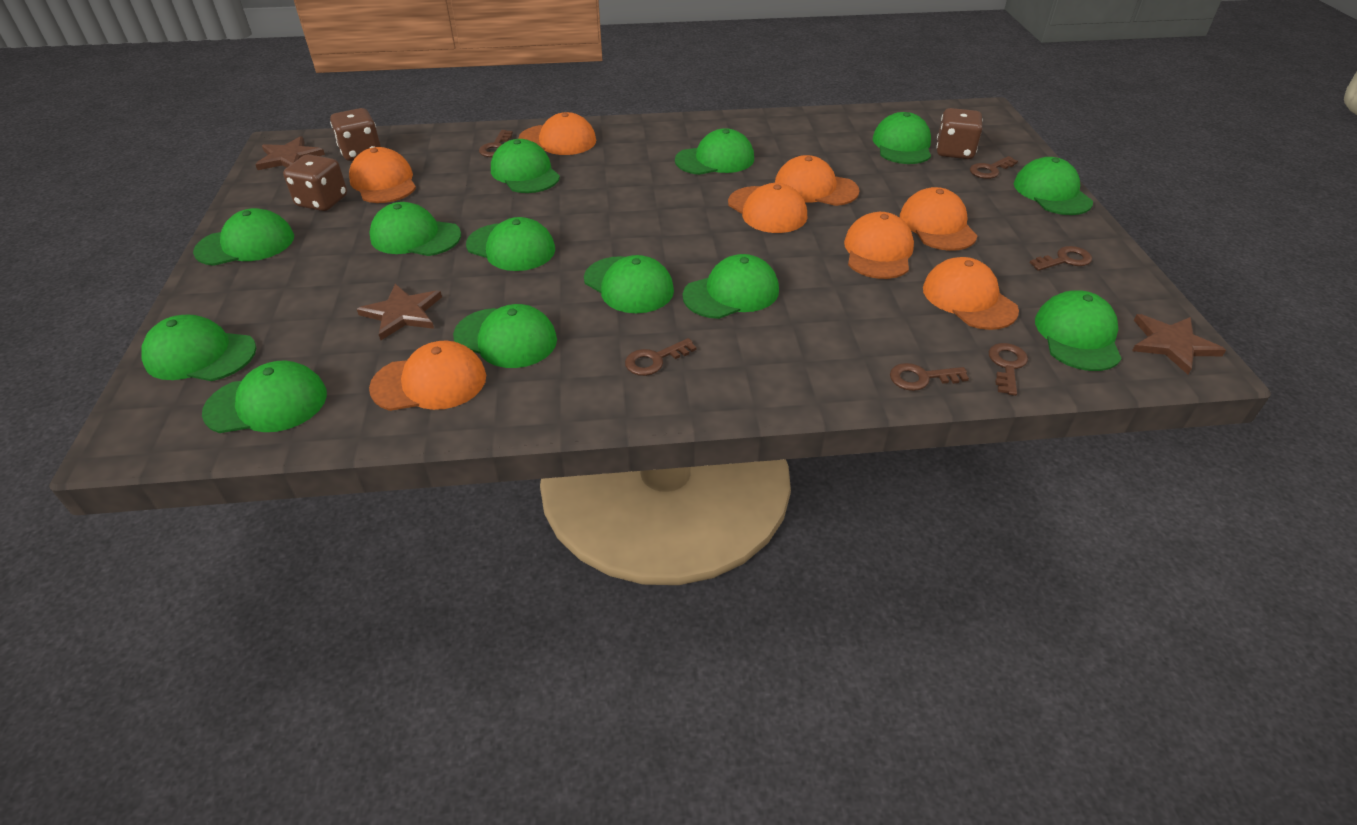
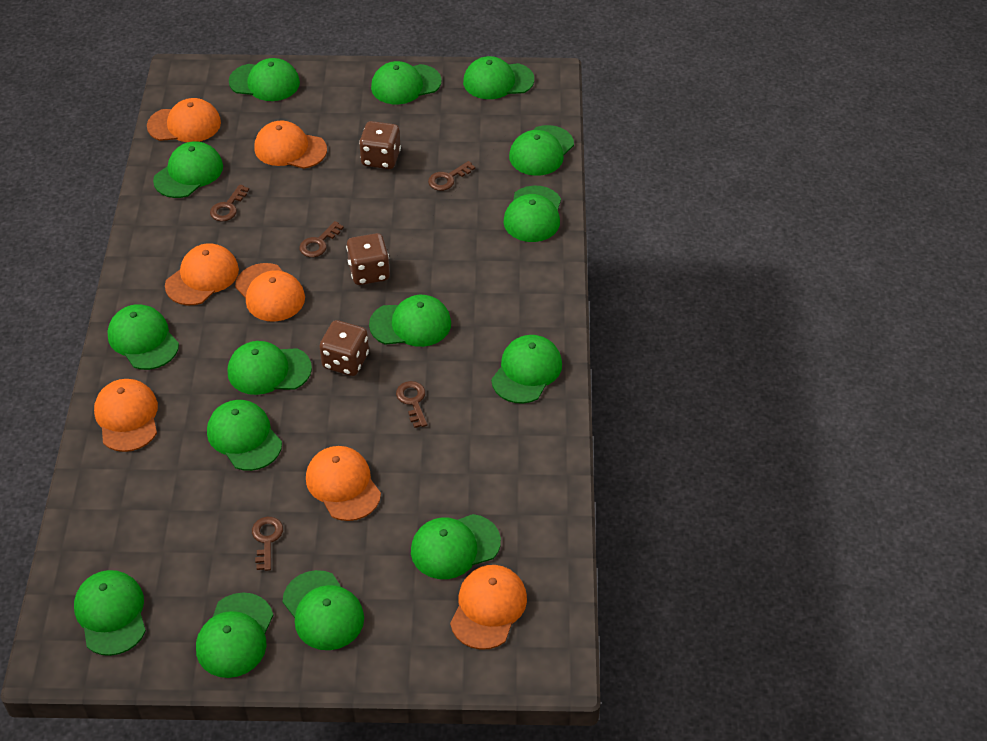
brown key: 6 -> 5
brown star: 3 -> 0
green cap: 13 -> 15
orange cap: 8 -> 7

